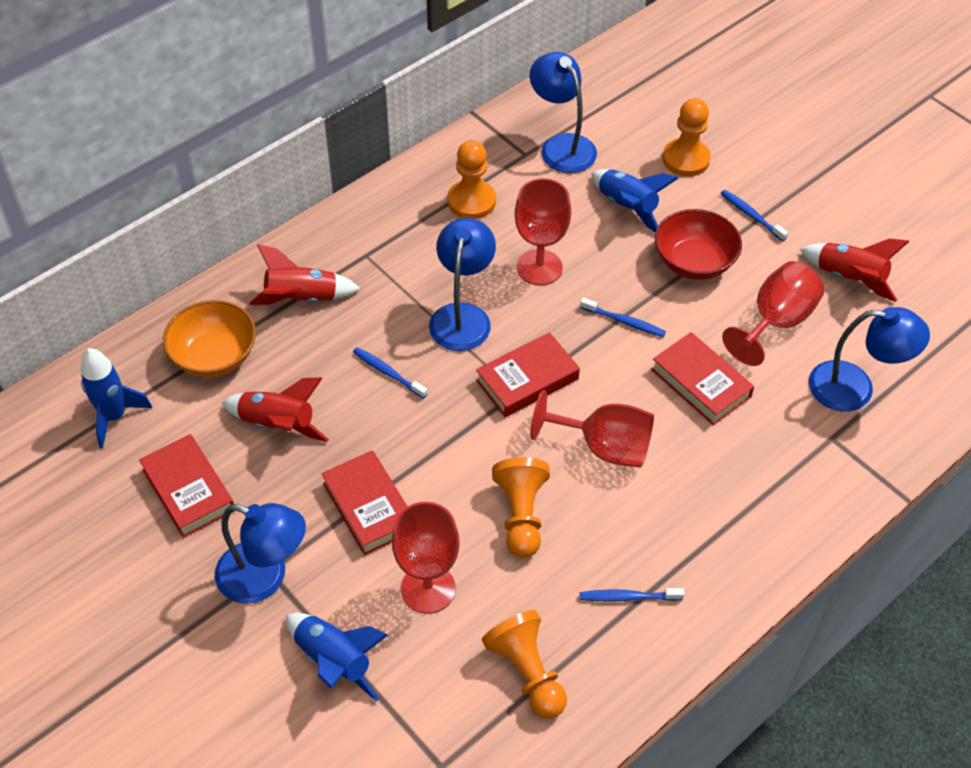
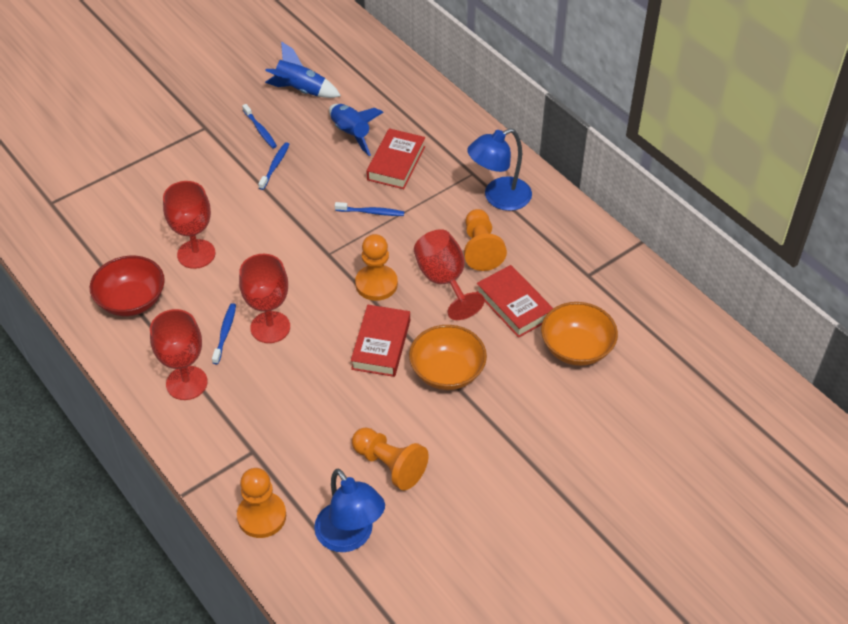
blue lamp: 4 -> 2
blue rocket: 3 -> 2
orange bowl: 1 -> 2
red book: 4 -> 3
red rocket: 3 -> 0

